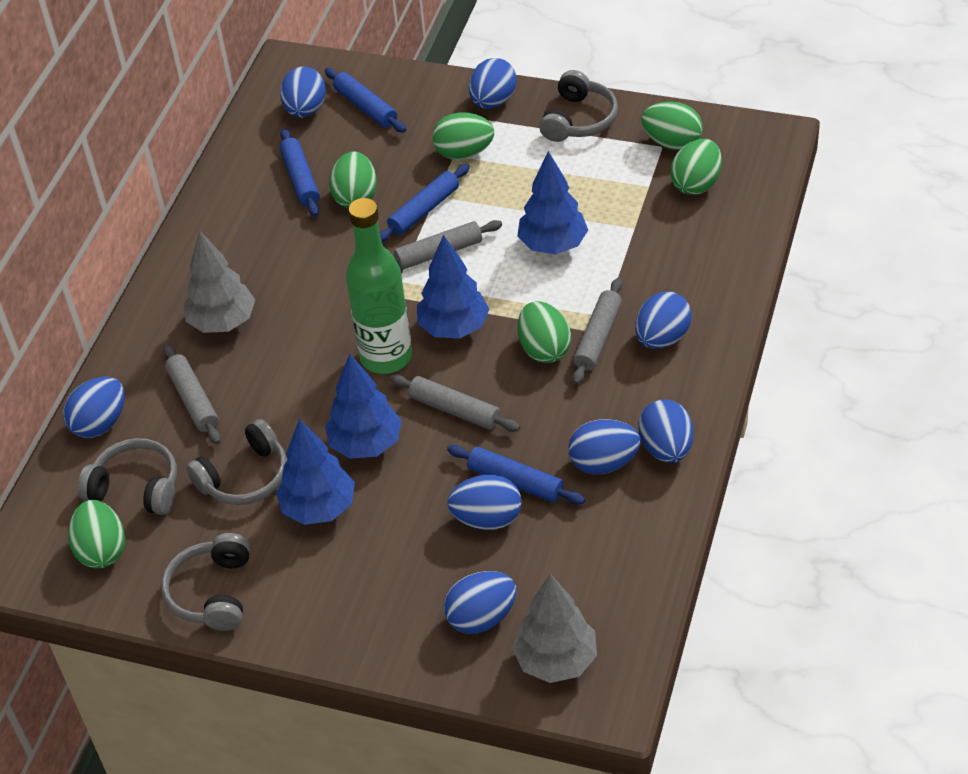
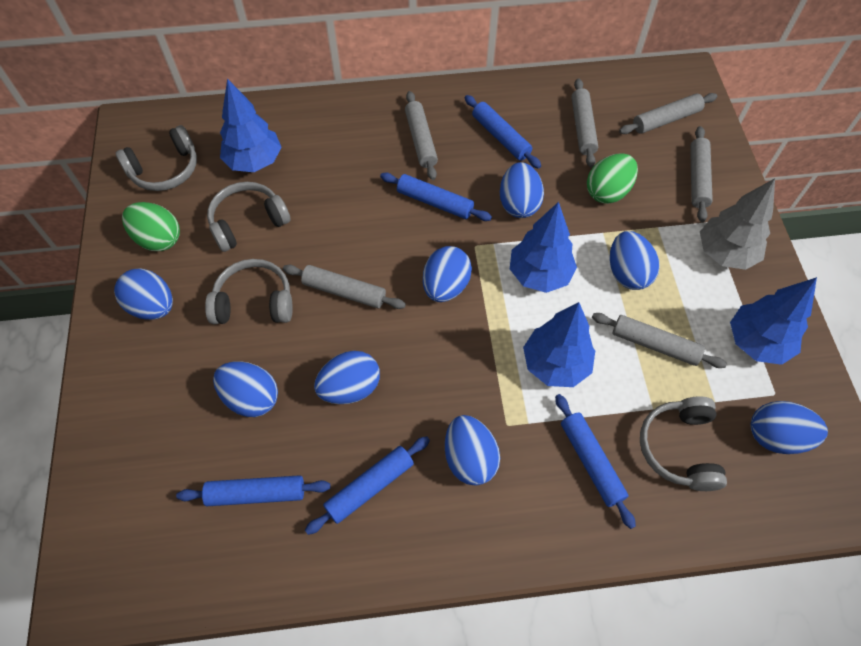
blue rolling pin: 4 -> 5
green bottle: 1 -> 0
green egg: 6 -> 2
grey rolling pin: 4 -> 6
grey tree: 2 -> 1

